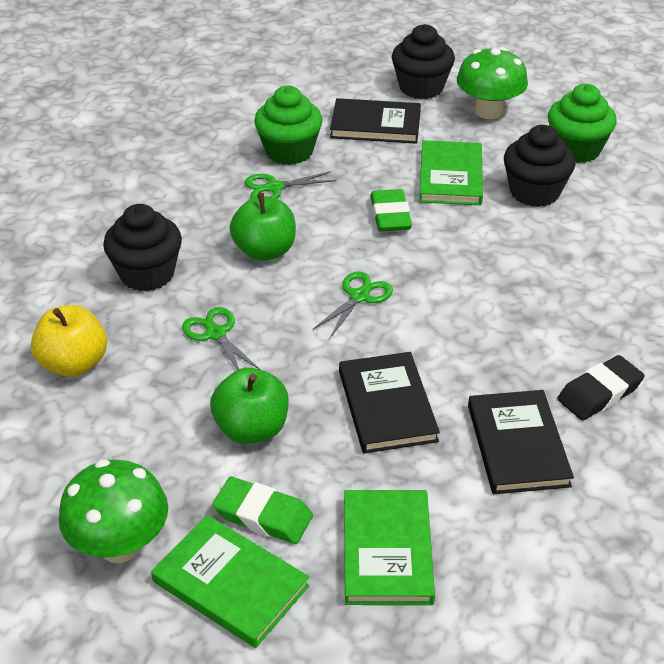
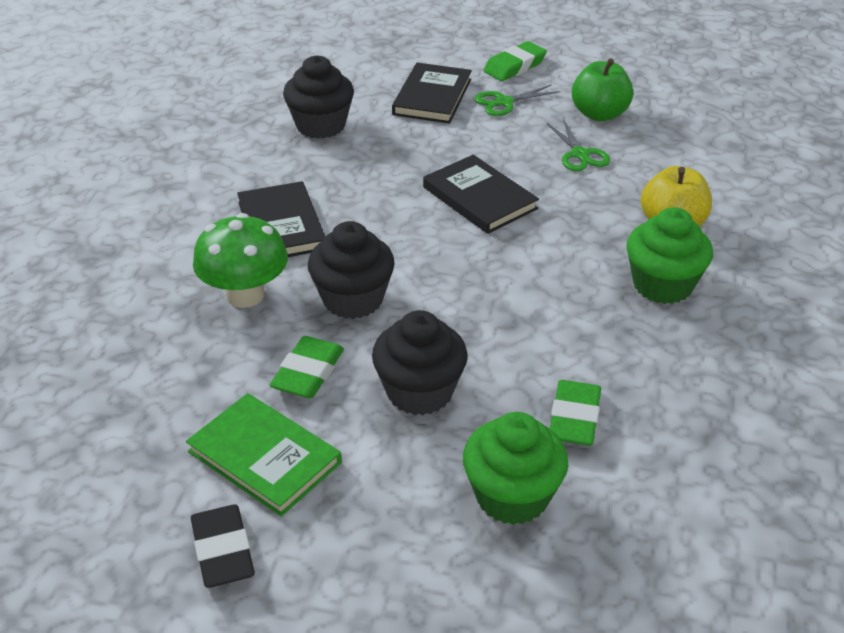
green apple: 2 -> 1
green book: 3 -> 1
green eraser: 2 -> 3
green mushroom: 2 -> 1
green scissors: 3 -> 2

